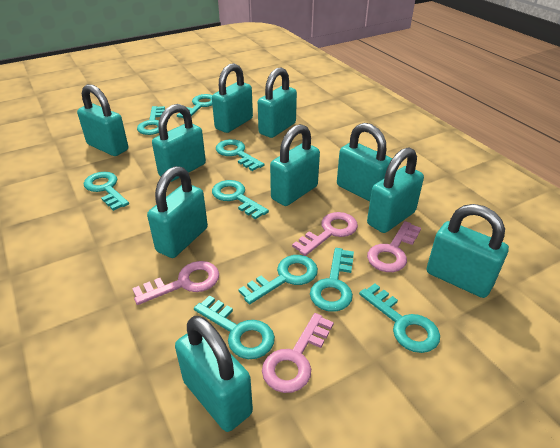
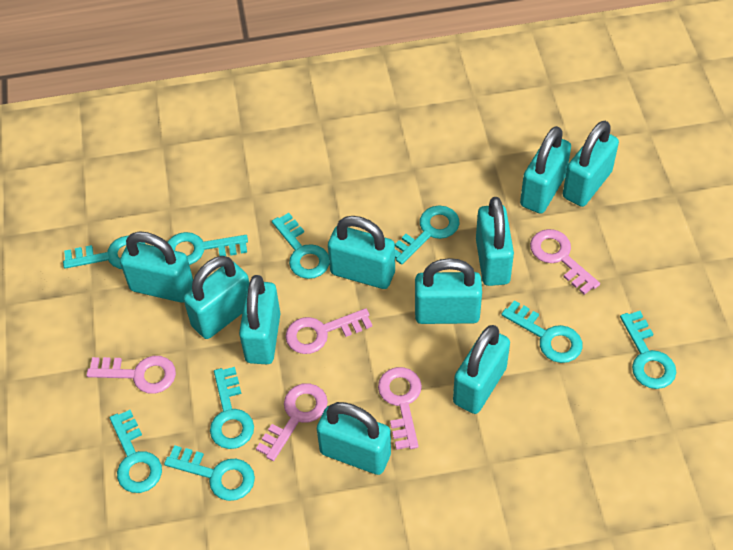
pink key: 4 -> 5

